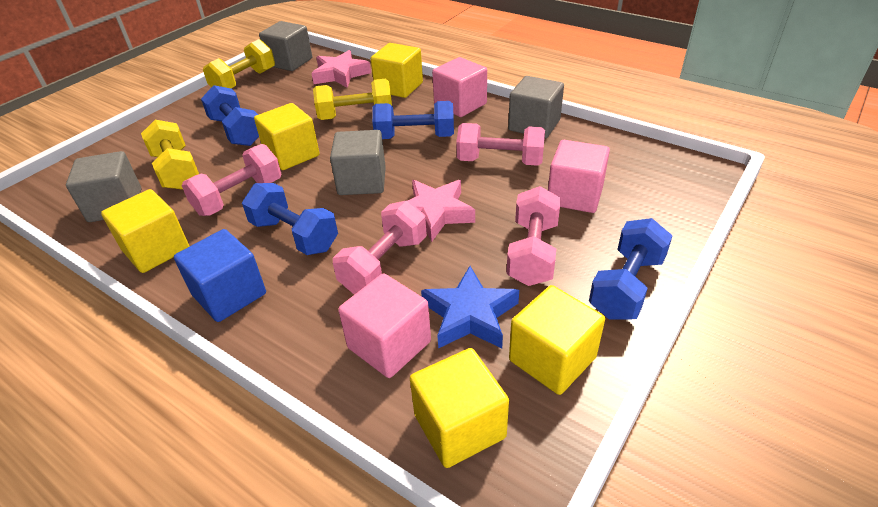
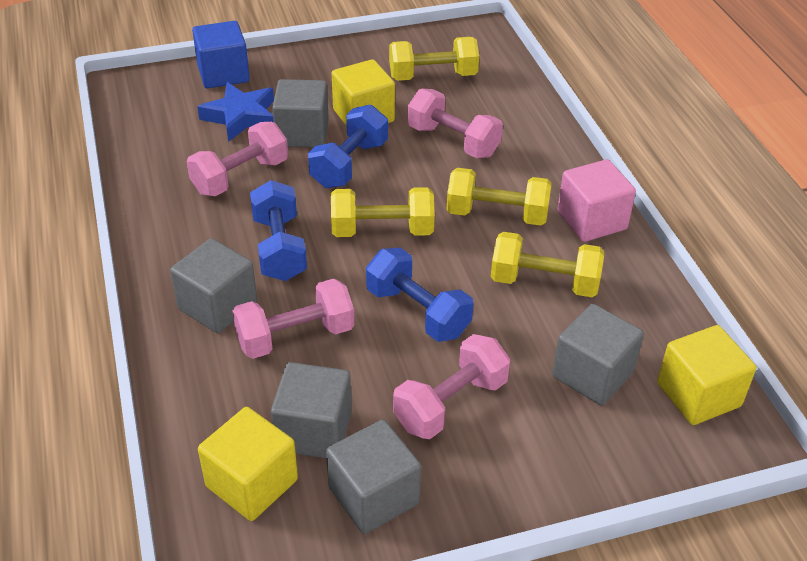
blue dumbbell: 4 -> 3
grey cube: 4 -> 5
pink cube: 3 -> 1
pink star: 2 -> 0
yellow cube: 5 -> 3
yellow dumbbell: 3 -> 4

